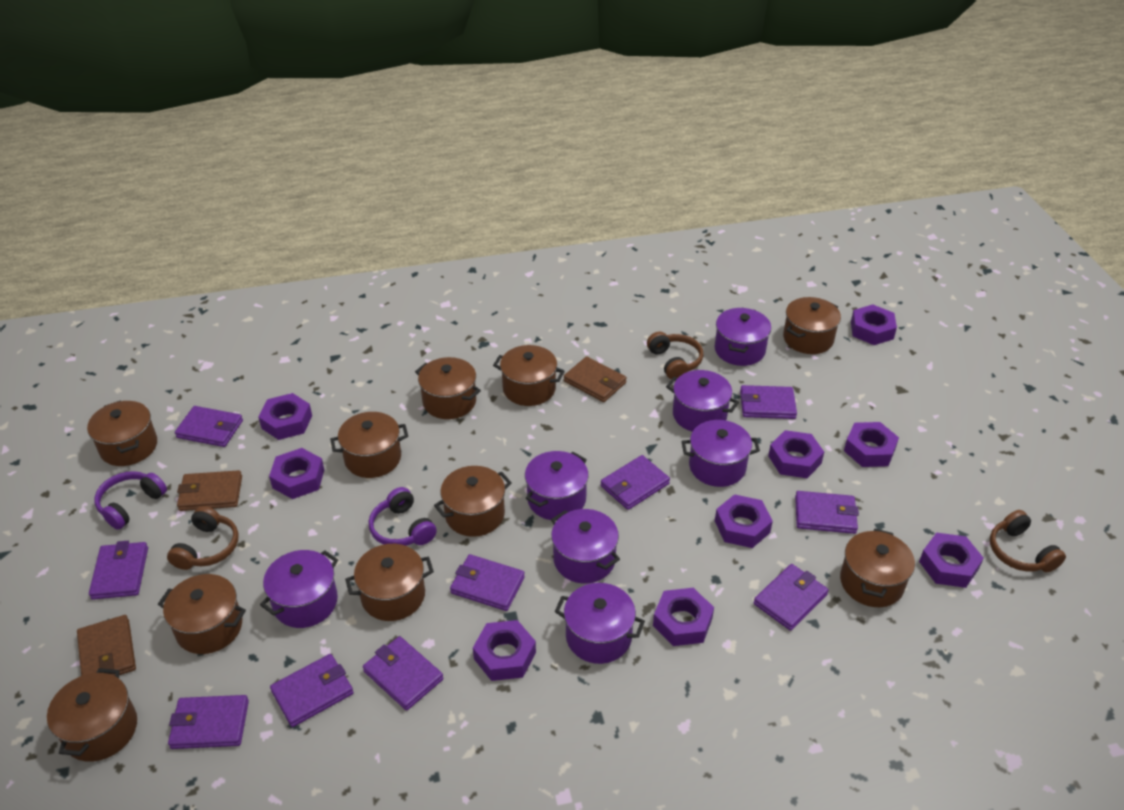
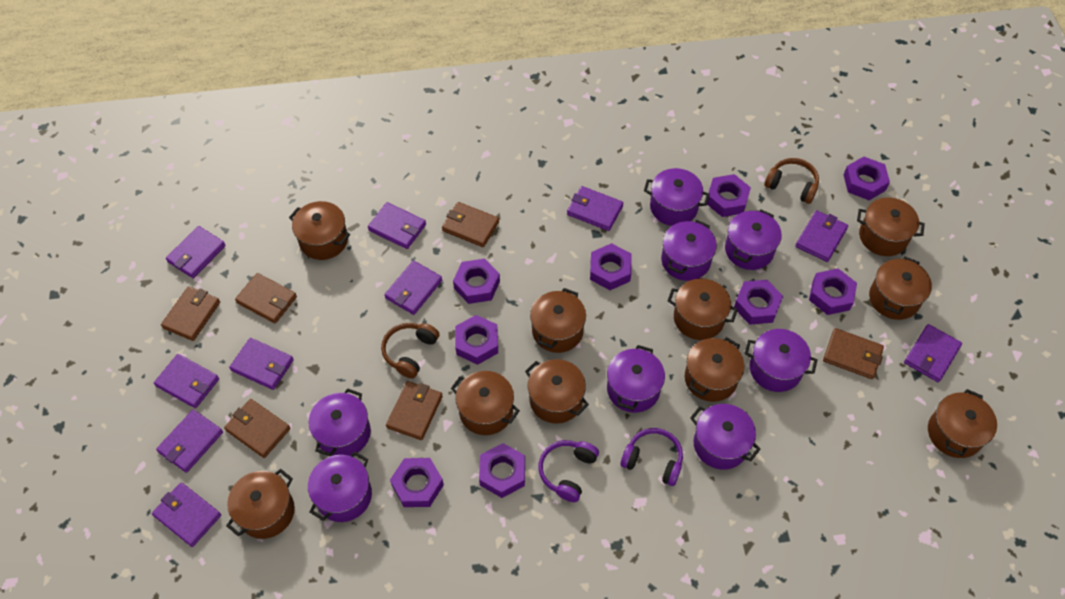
brown headphones: 3 -> 2
brown wallet: 3 -> 6
purple pot: 7 -> 8

